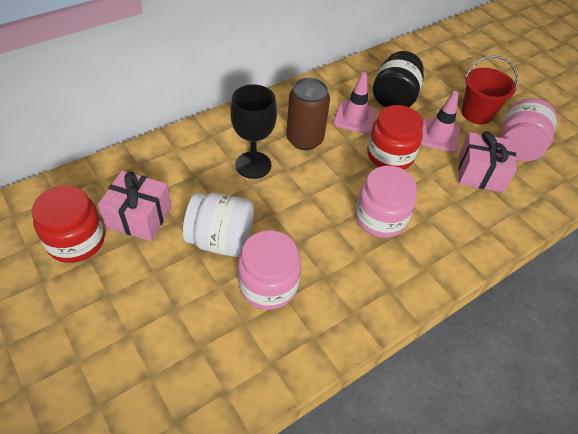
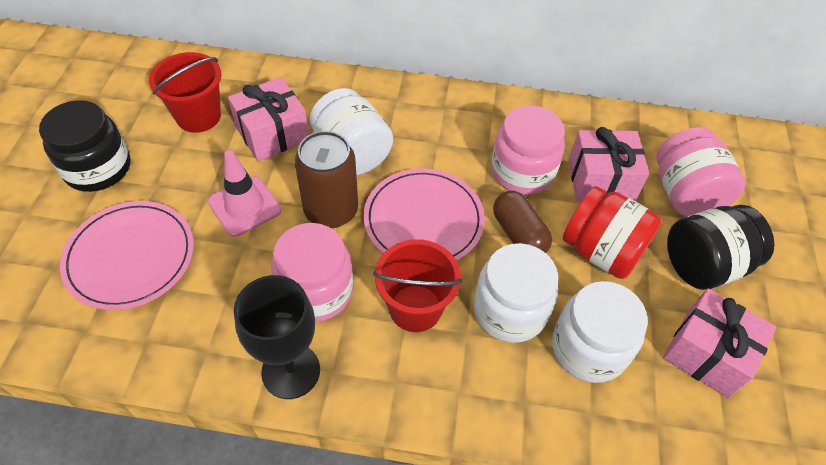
black jar: 1 -> 2
brown capsule: 0 -> 1
pink gift: 2 -> 3
pink plate: 0 -> 2
pink traffic cone: 2 -> 1
red bucket: 1 -> 2
red jar: 2 -> 1
white jar: 1 -> 3

